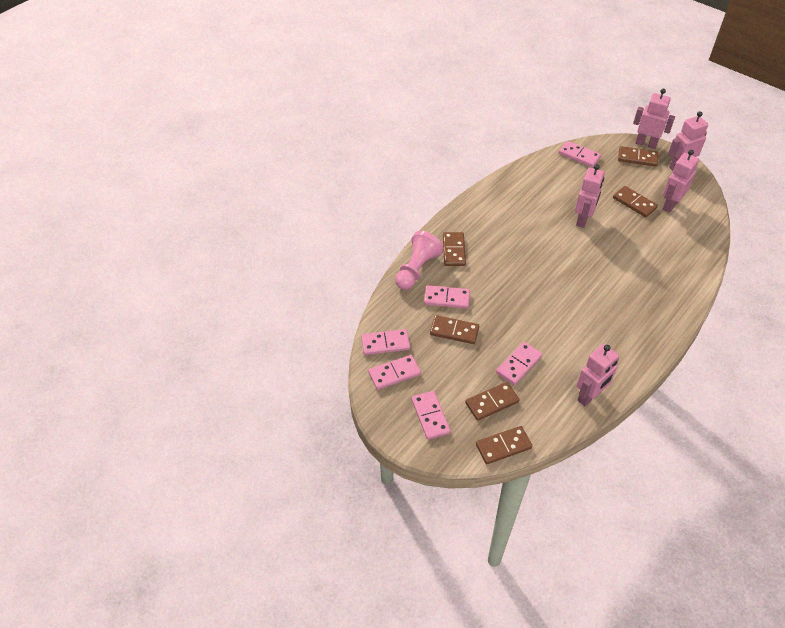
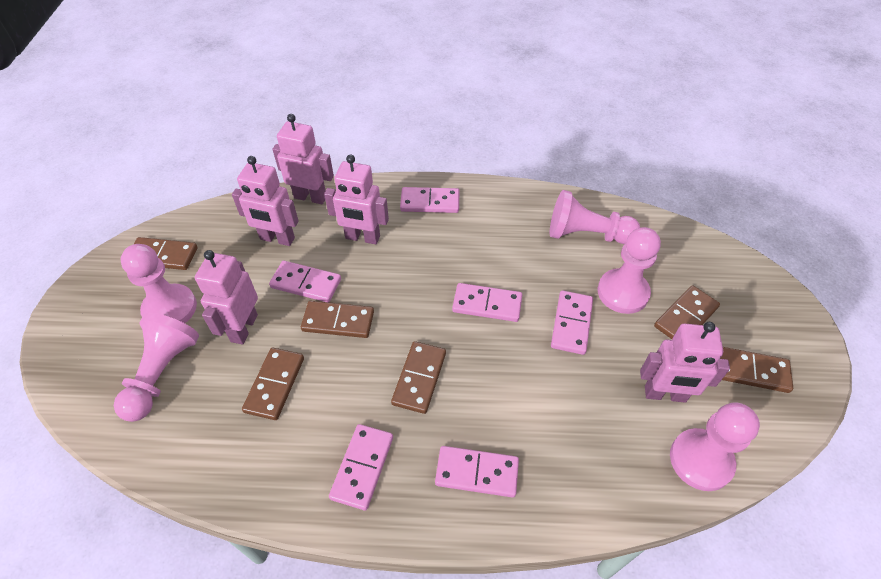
pink pawn: 1 -> 5

